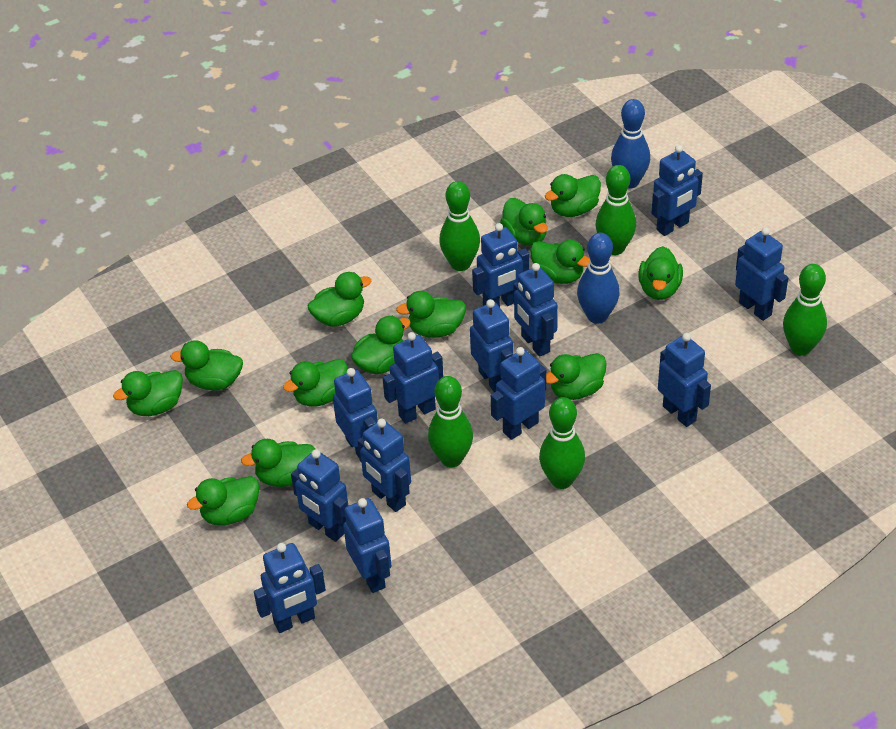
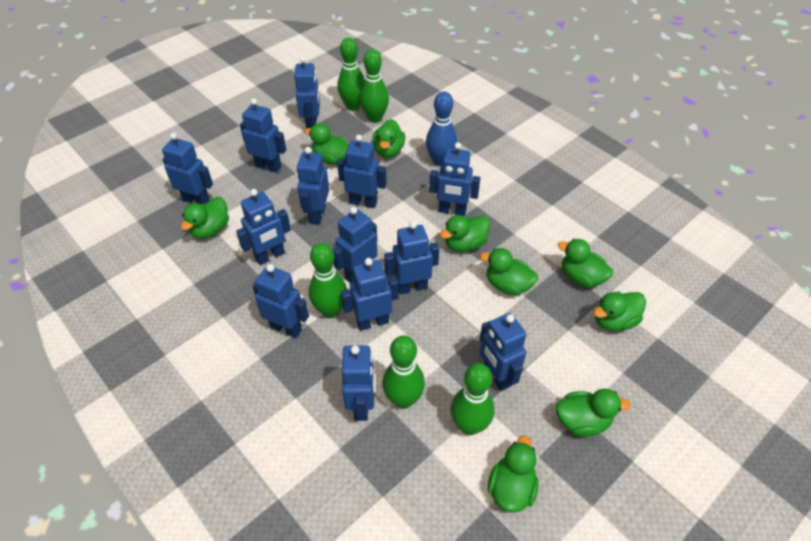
blue bowling pin: 2 -> 1
green duck: 13 -> 9

